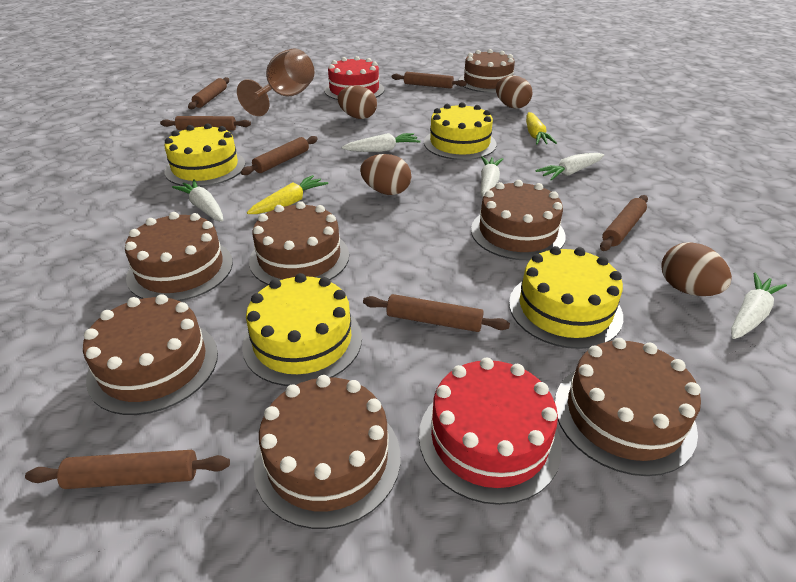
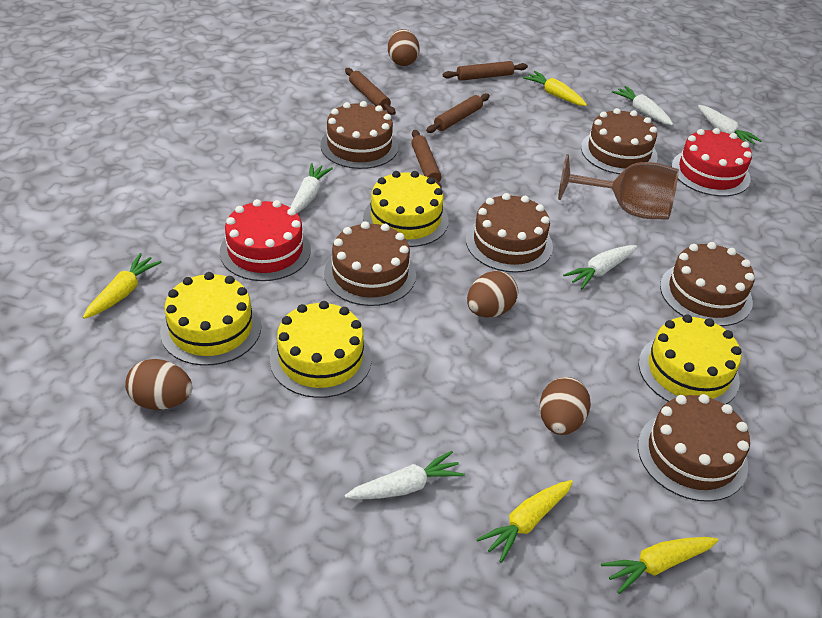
brown cake: 7 -> 6
brown rolling pin: 7 -> 4
yellow carrot: 2 -> 4

